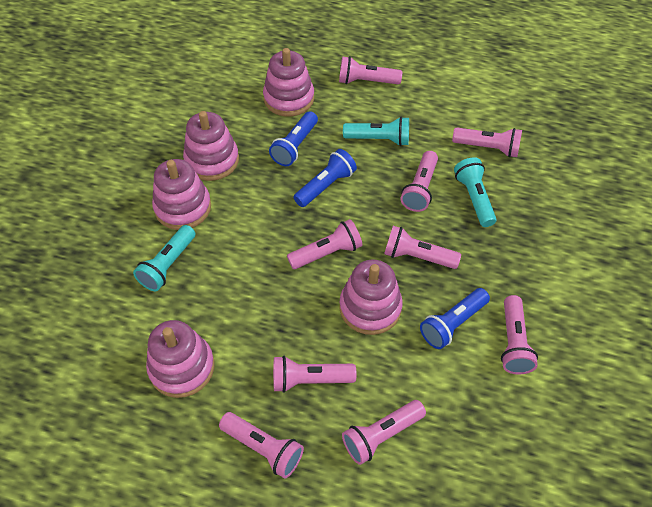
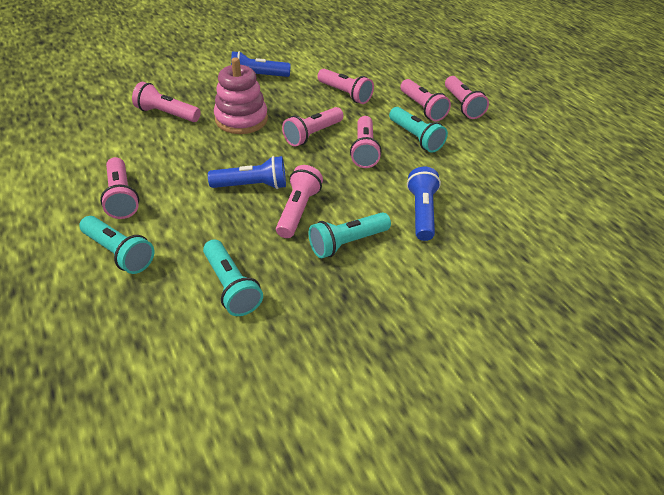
pink flashlight: 9 -> 8
pink stacking toy: 5 -> 1
turquoise flashlight: 3 -> 4

